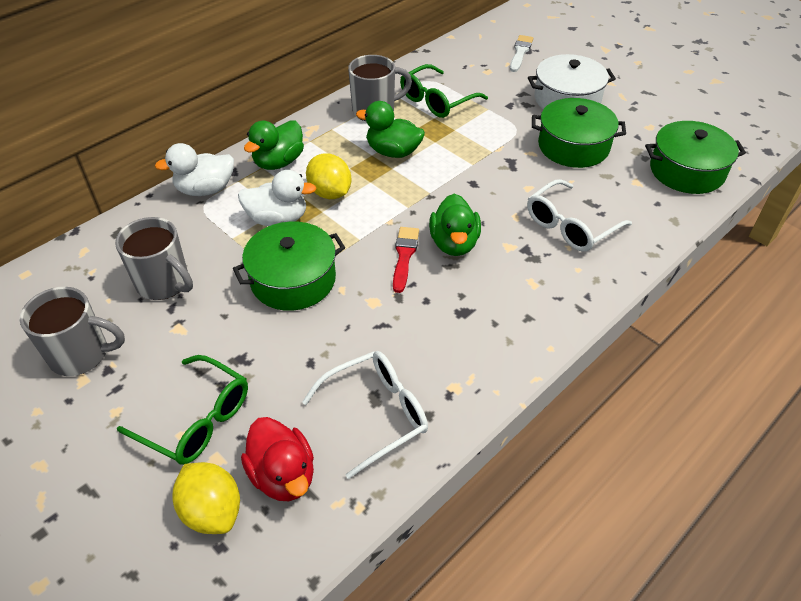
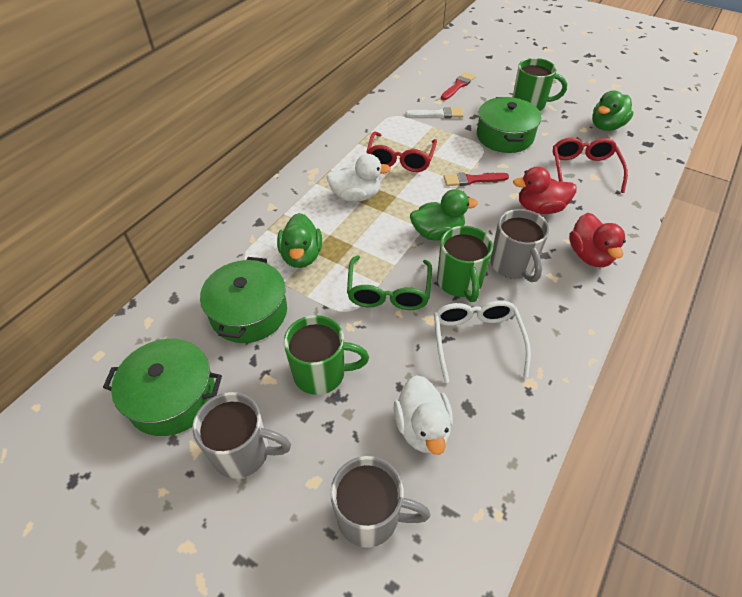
green glasses: 2 -> 1
green mug: 0 -> 3
red brush: 1 -> 2
red duck: 1 -> 2
red glasses: 0 -> 2
white glasses: 2 -> 1
white pot: 1 -> 0
yellow lemon: 2 -> 0

